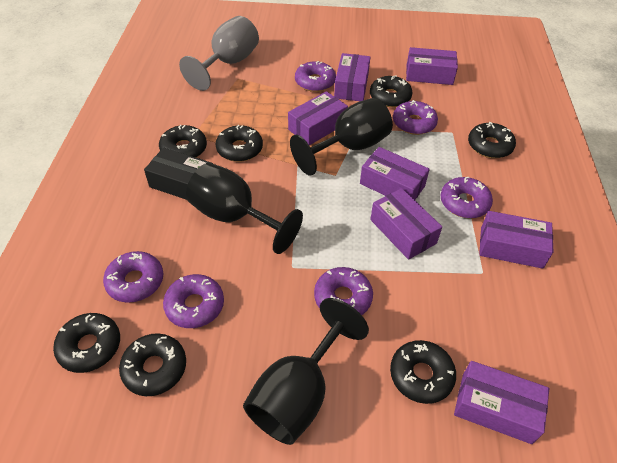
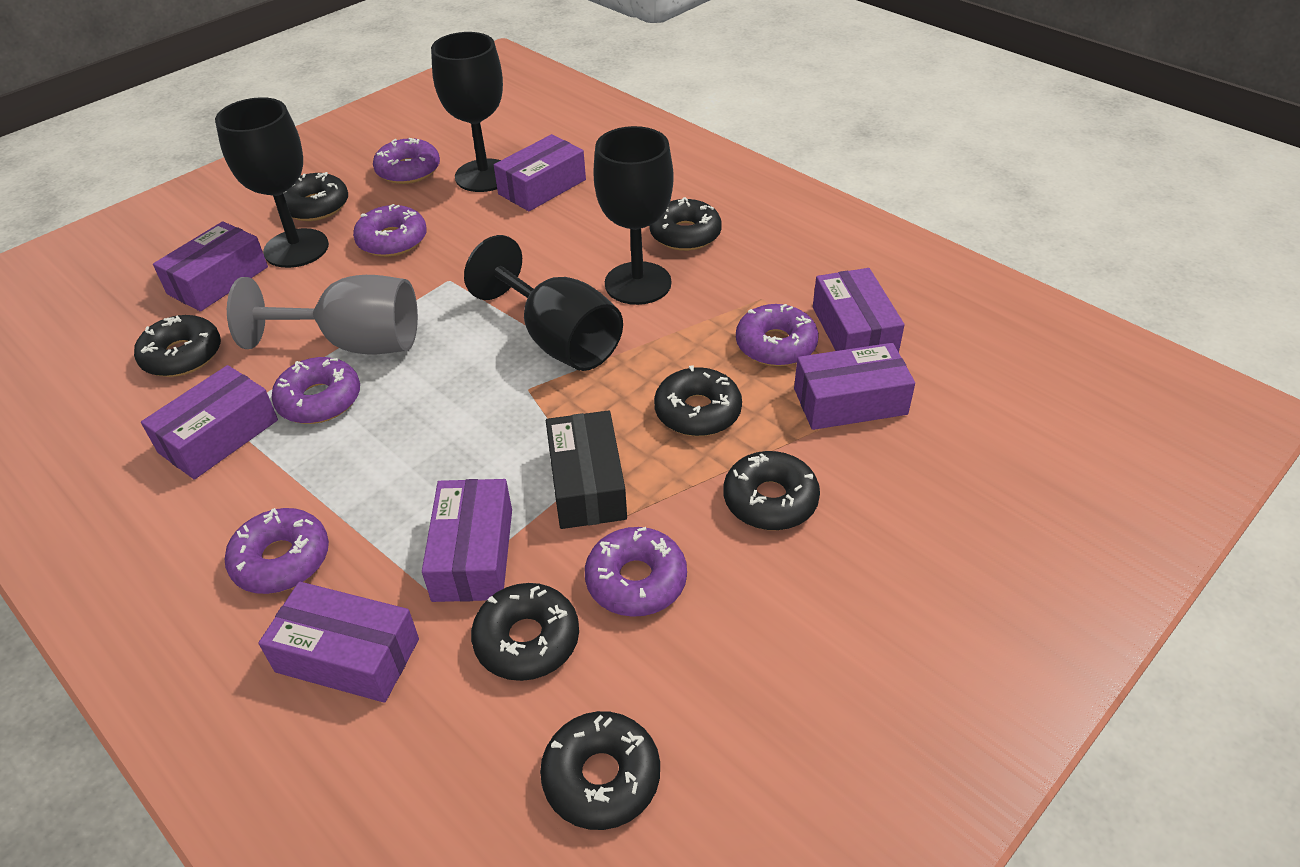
black goblet: 3 -> 4

